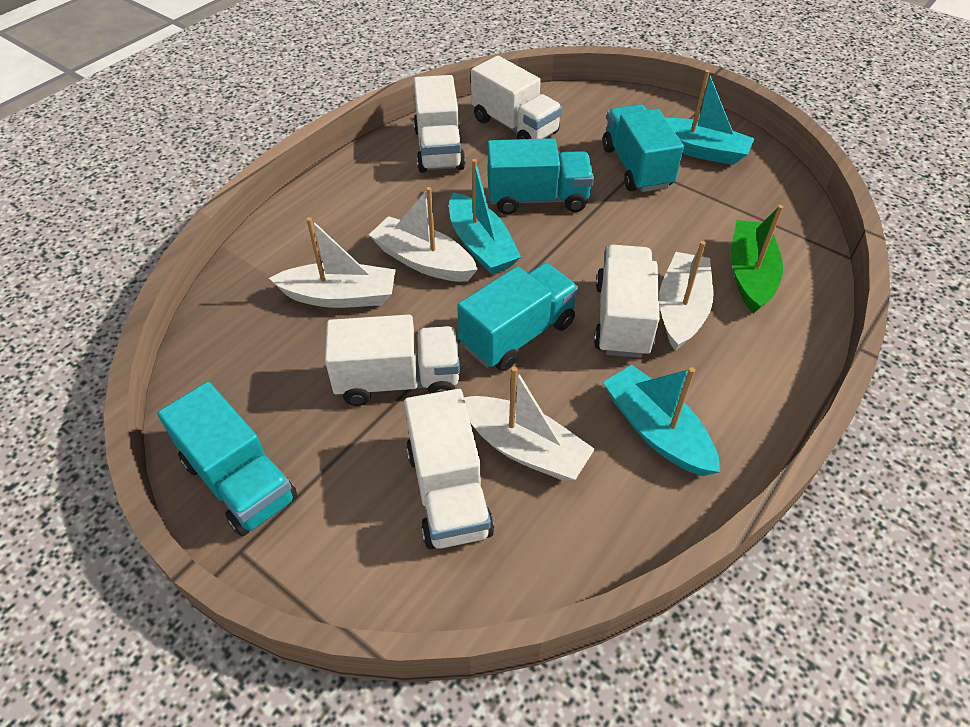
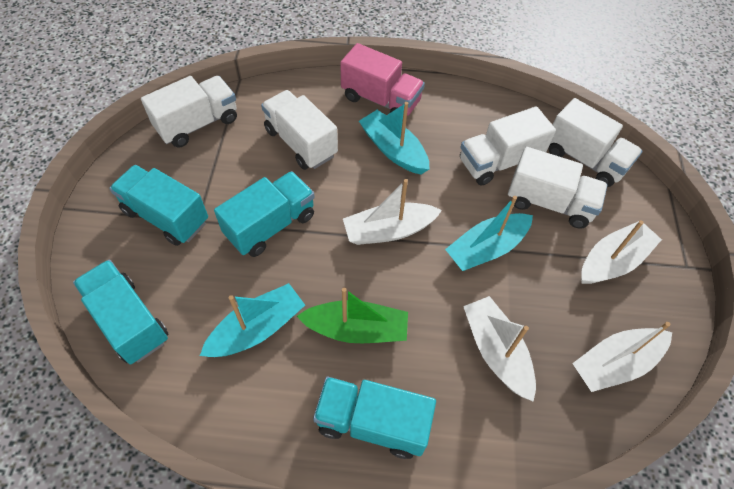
pink truck: 0 -> 1

